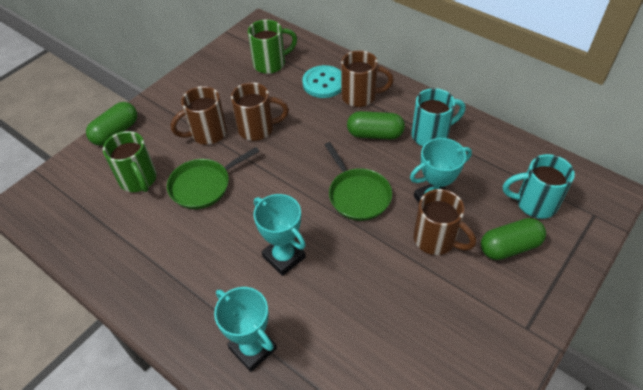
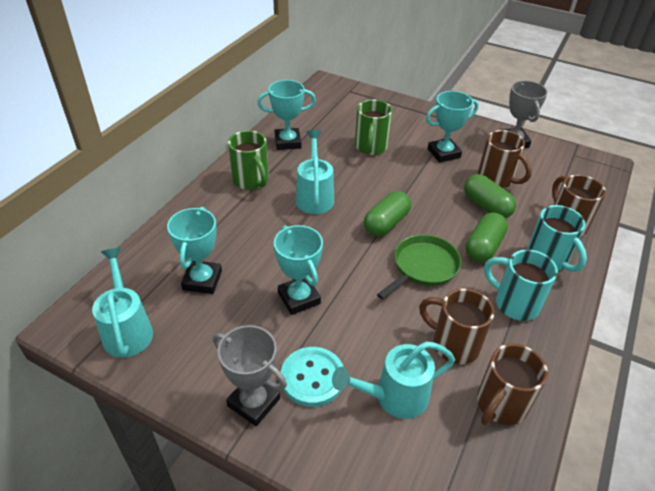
green pan: 2 -> 1
grey trophy: 0 -> 2
turquoise trophy: 3 -> 4
turquoise watering can: 0 -> 3

